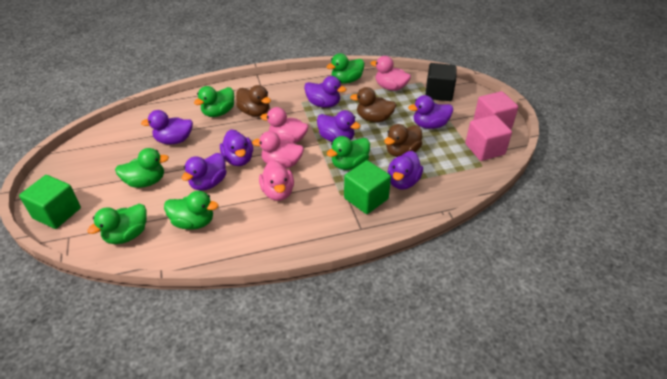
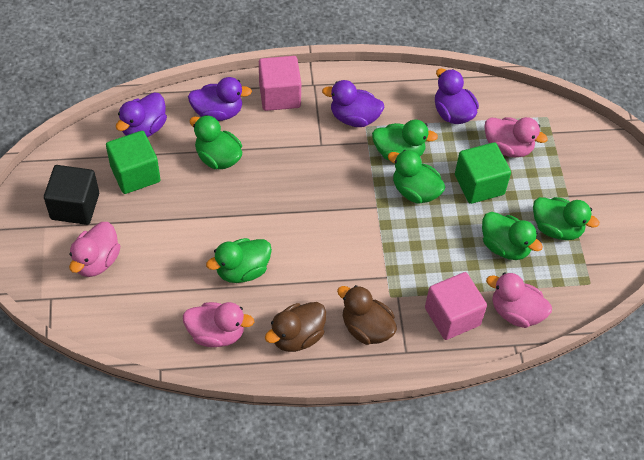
brown duck: 3 -> 2
purple duck: 7 -> 4

